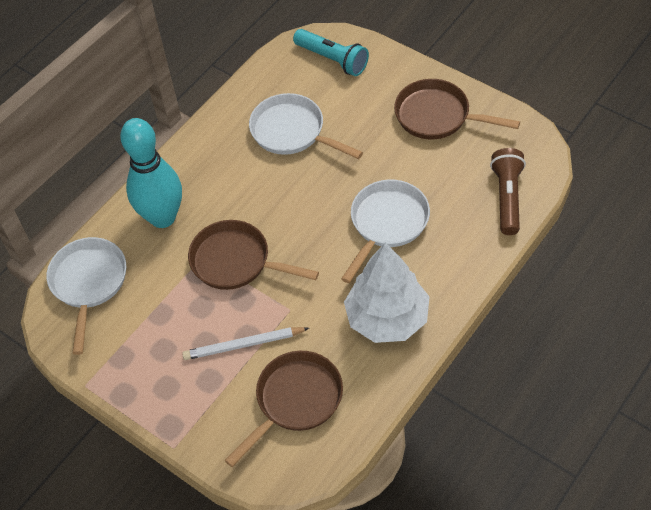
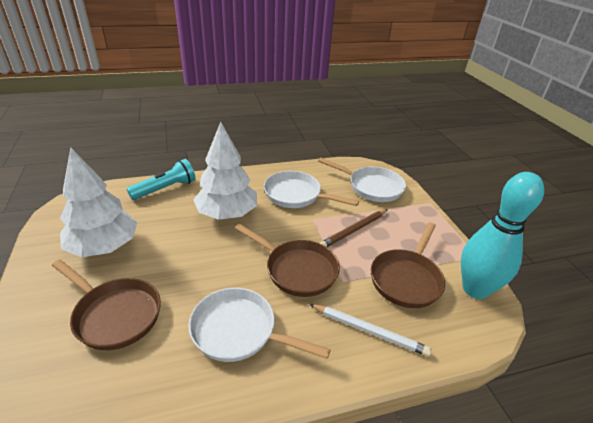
brown flashlight: 1 -> 0
brown pencil: 0 -> 1
white tree: 1 -> 2

